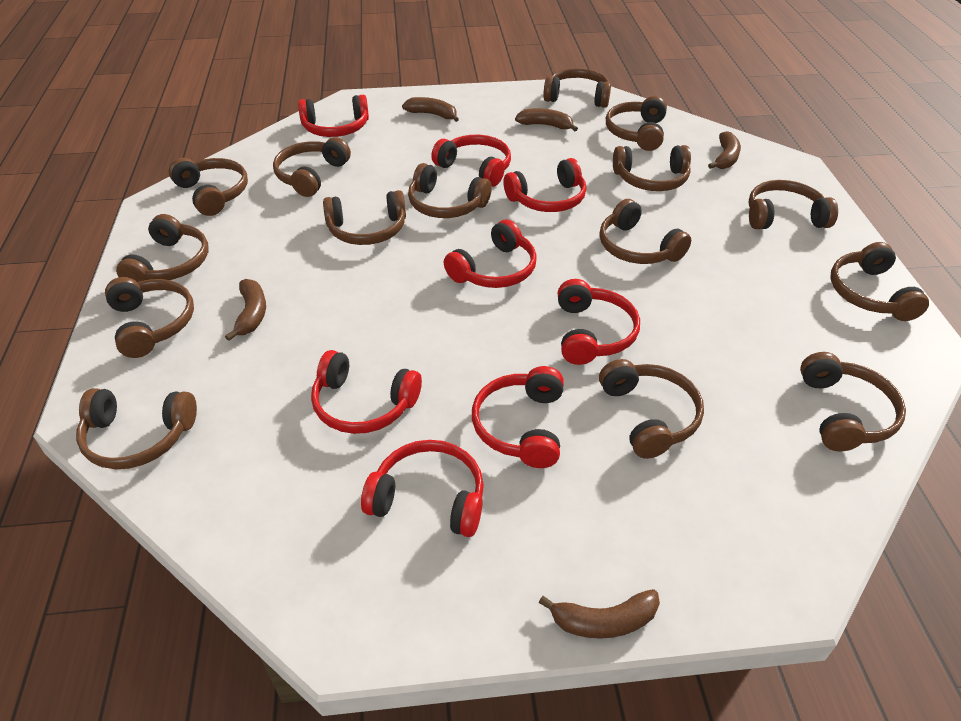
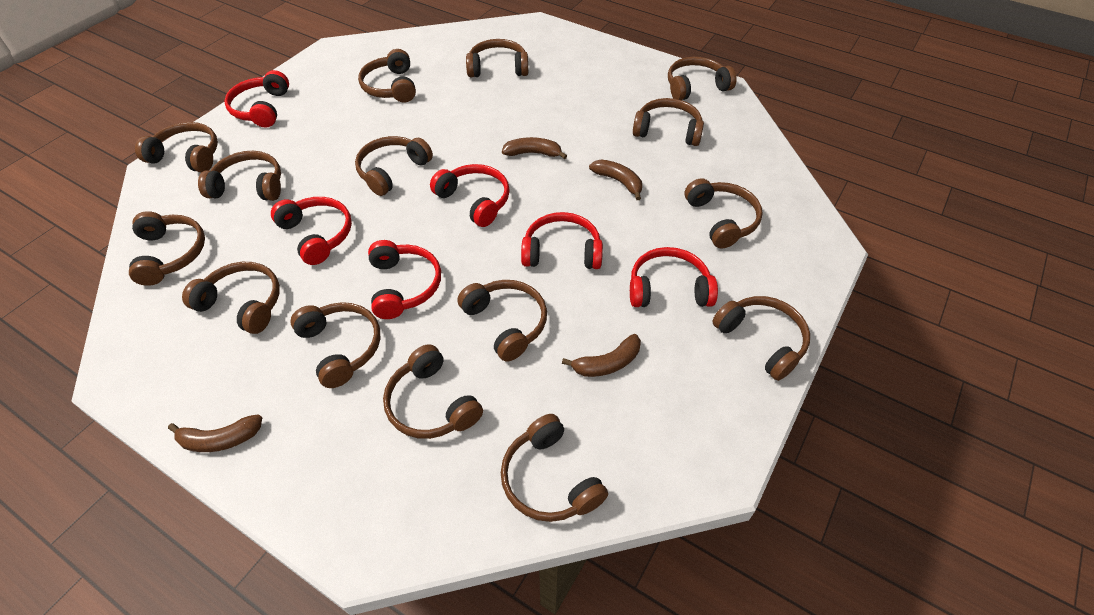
brown banana: 5 -> 4
red headphones: 8 -> 6

